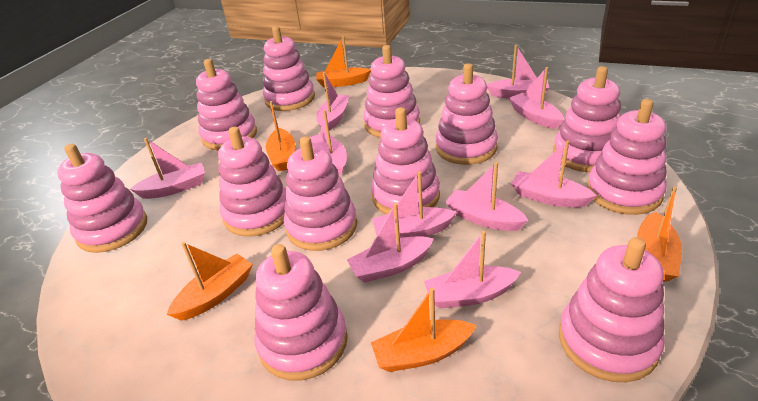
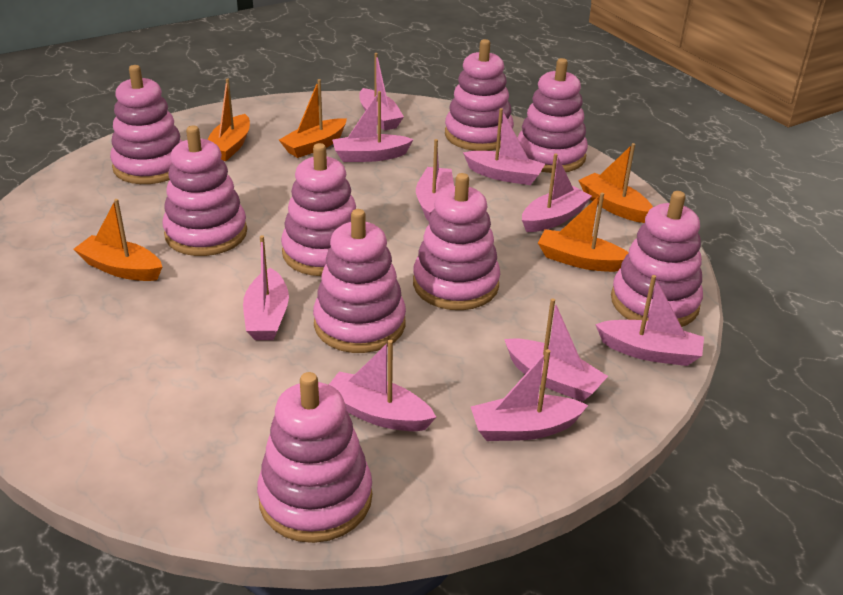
pink stacking toy: 12 -> 9

